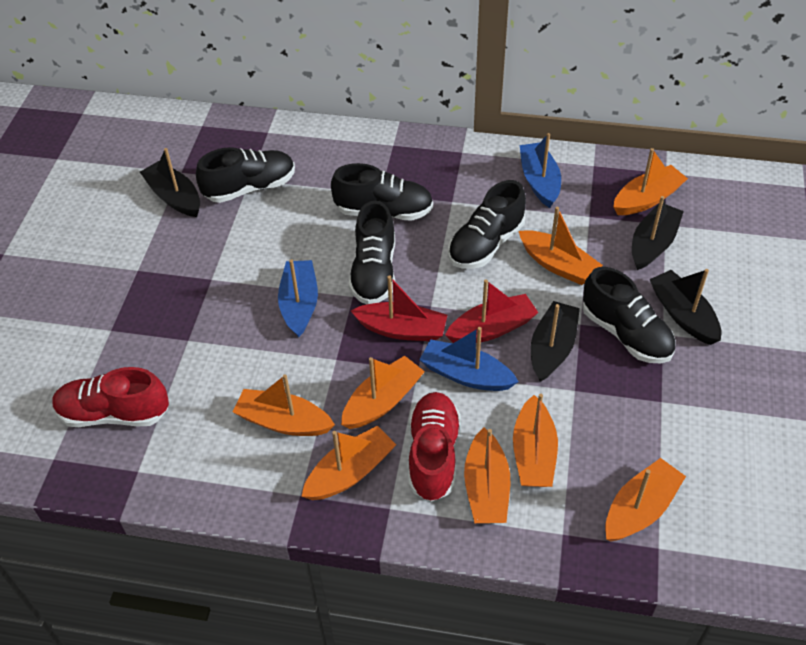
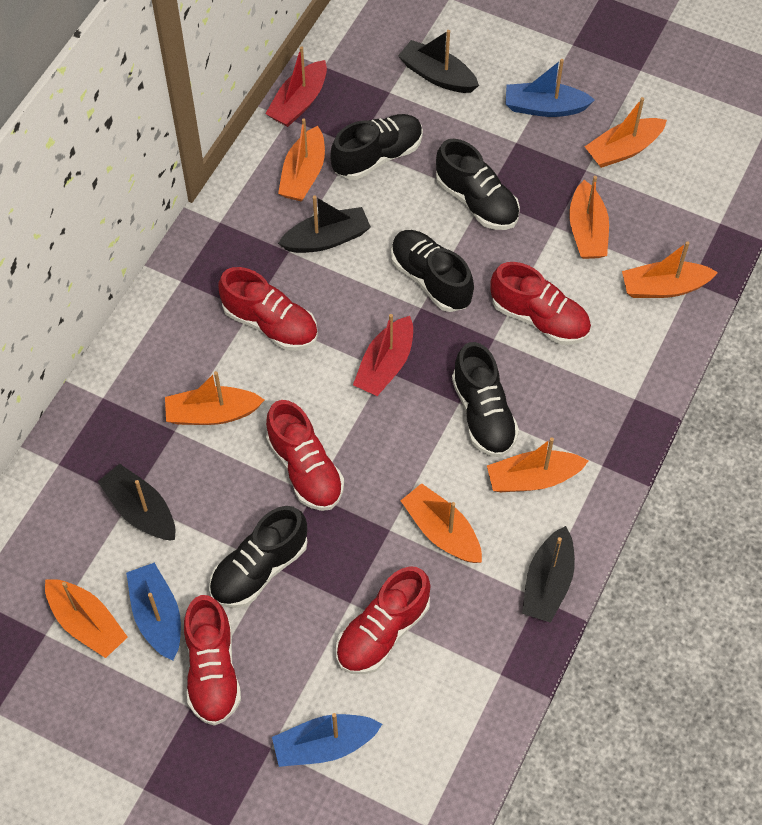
red shoe: 2 -> 5

